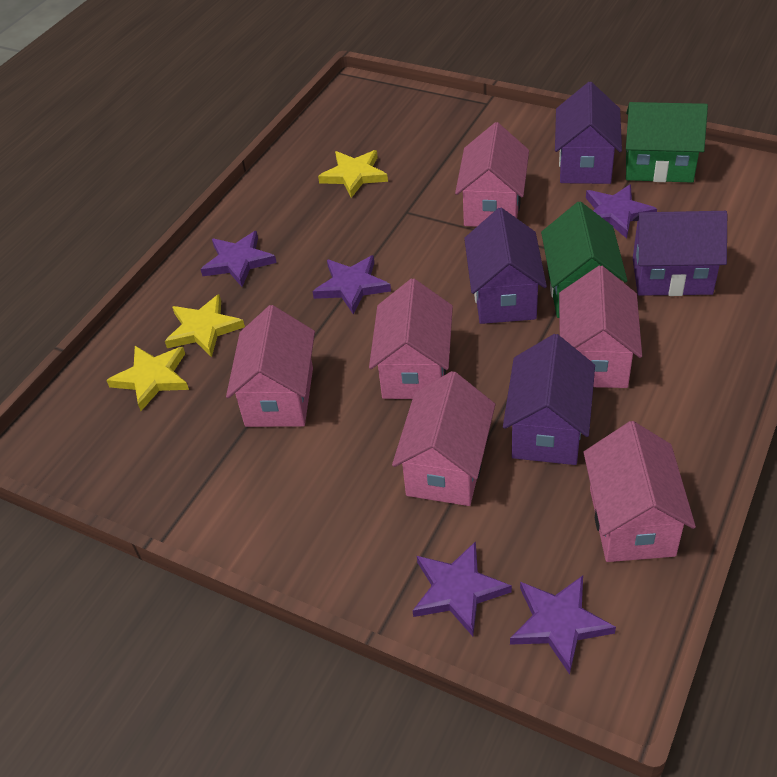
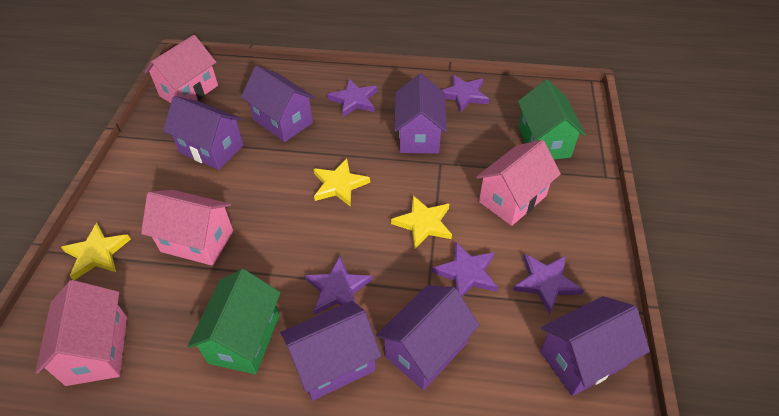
pink house: 6 -> 4
purple house: 4 -> 6

